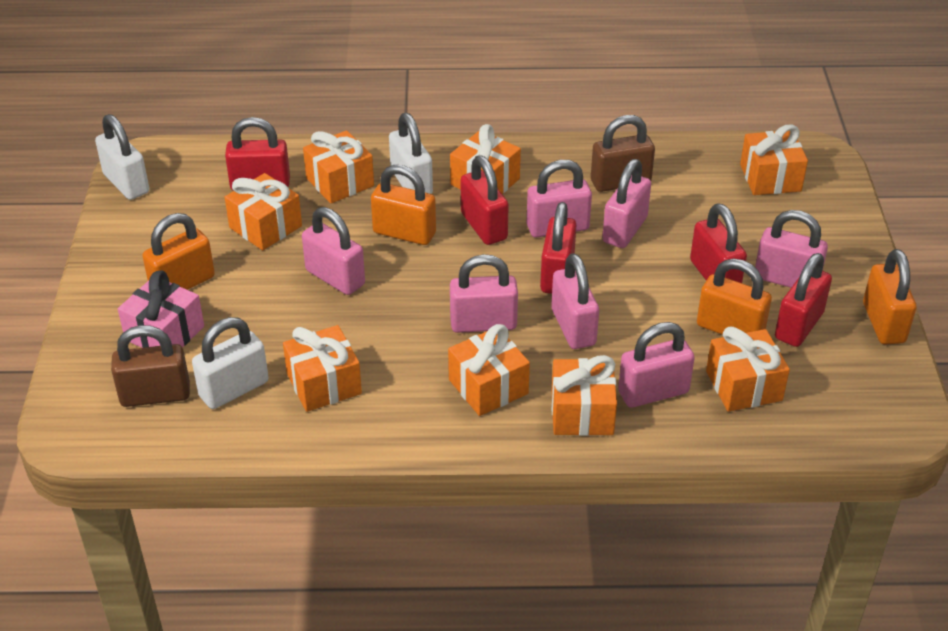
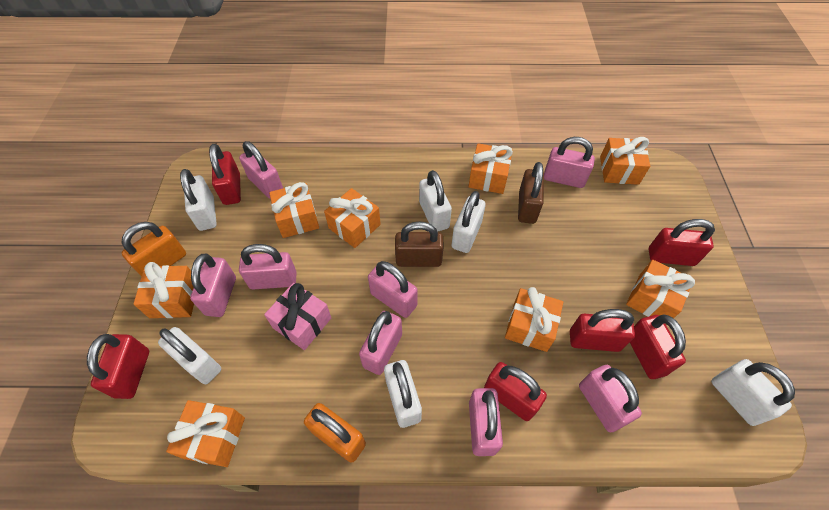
orange padlock: 4 -> 2
pink padlock: 7 -> 8
red padlock: 5 -> 6
white padlock: 3 -> 6

